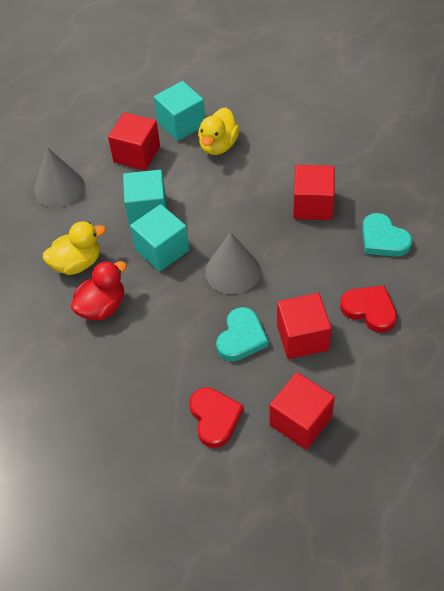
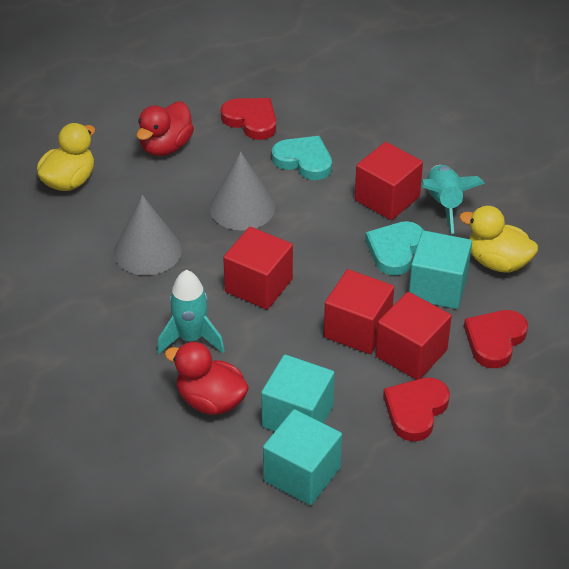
red duck: 1 -> 2
red heart: 2 -> 3
turquoise rocket: 0 -> 2

